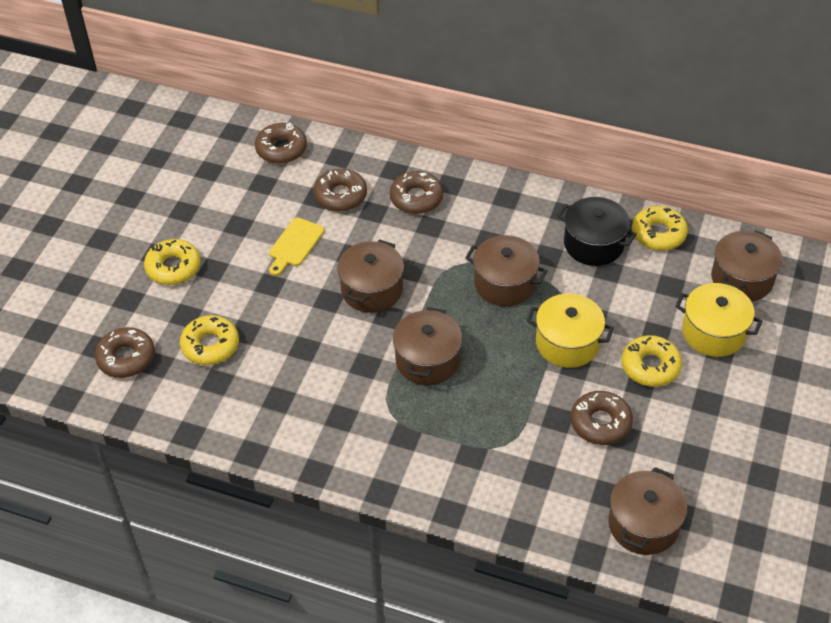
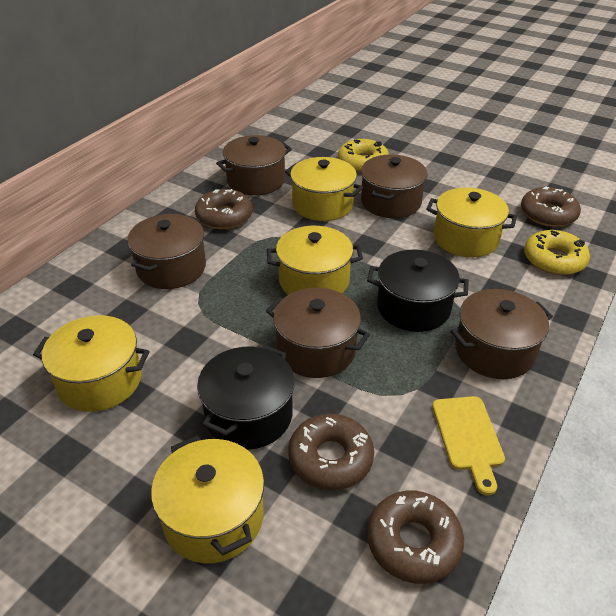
black pot: 1 -> 2
brown donut: 5 -> 4
yellow donut: 4 -> 2
yellow pot: 2 -> 5

